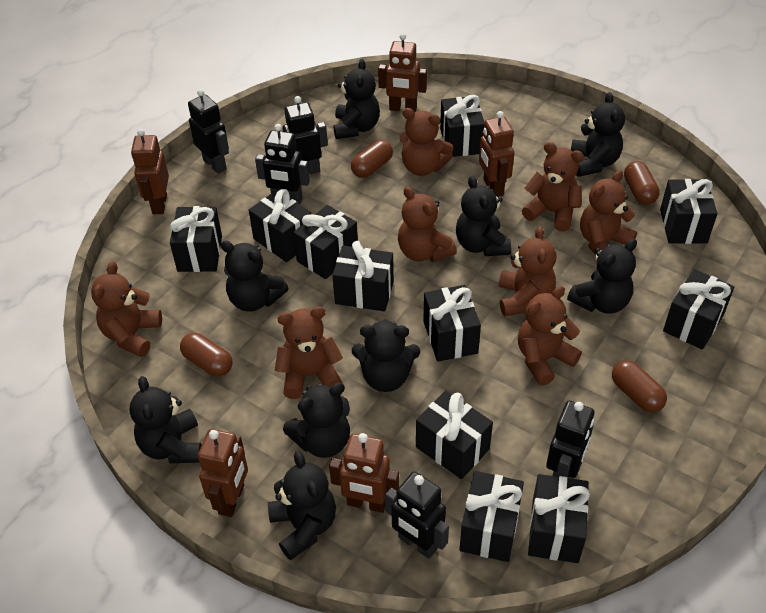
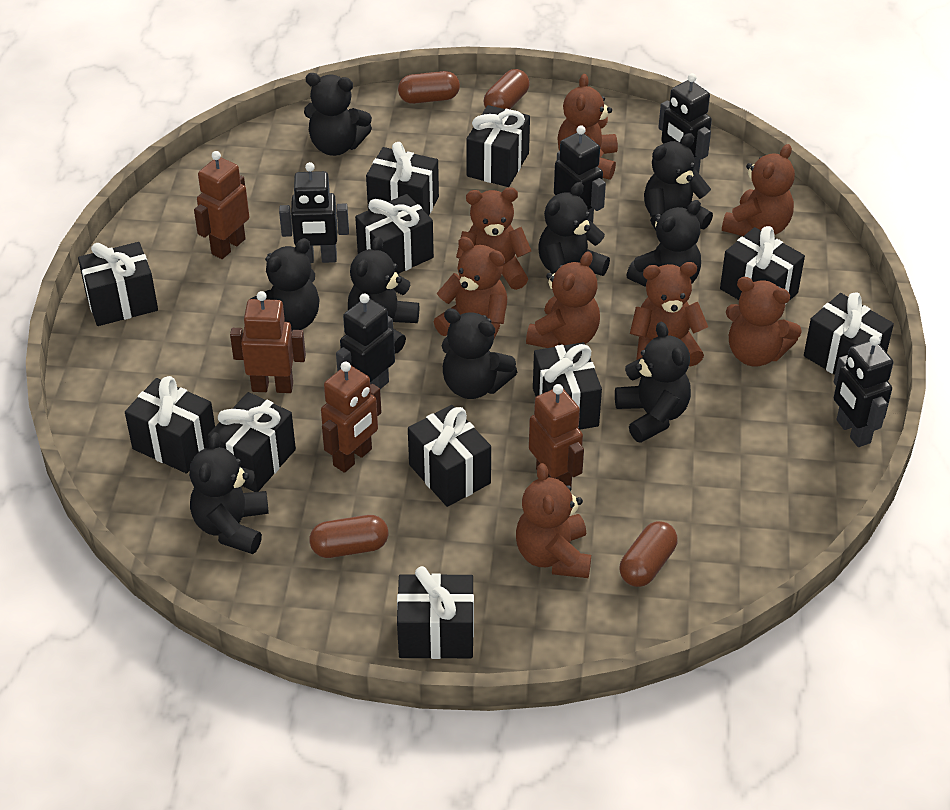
brown robot: 5 -> 4

